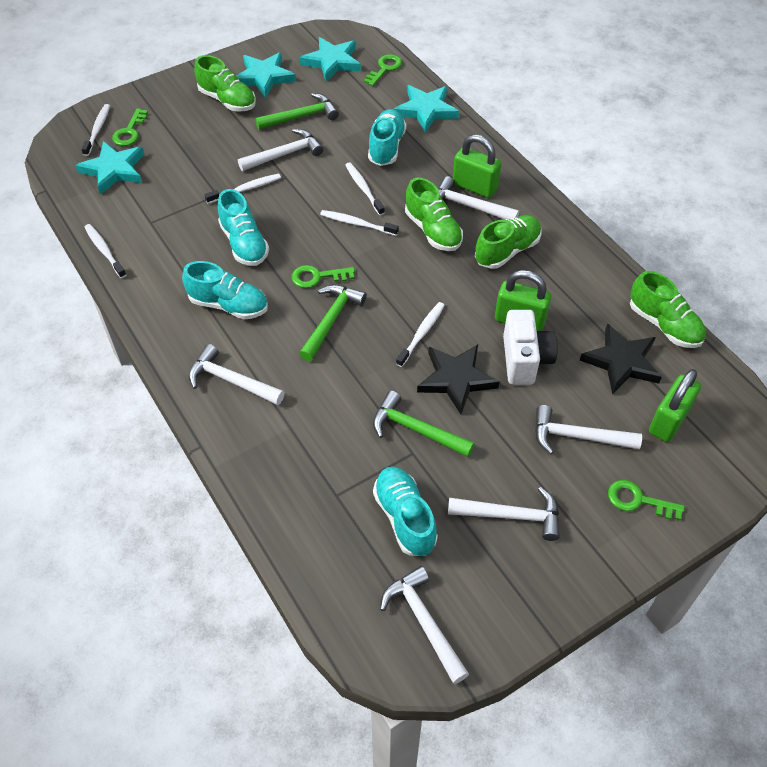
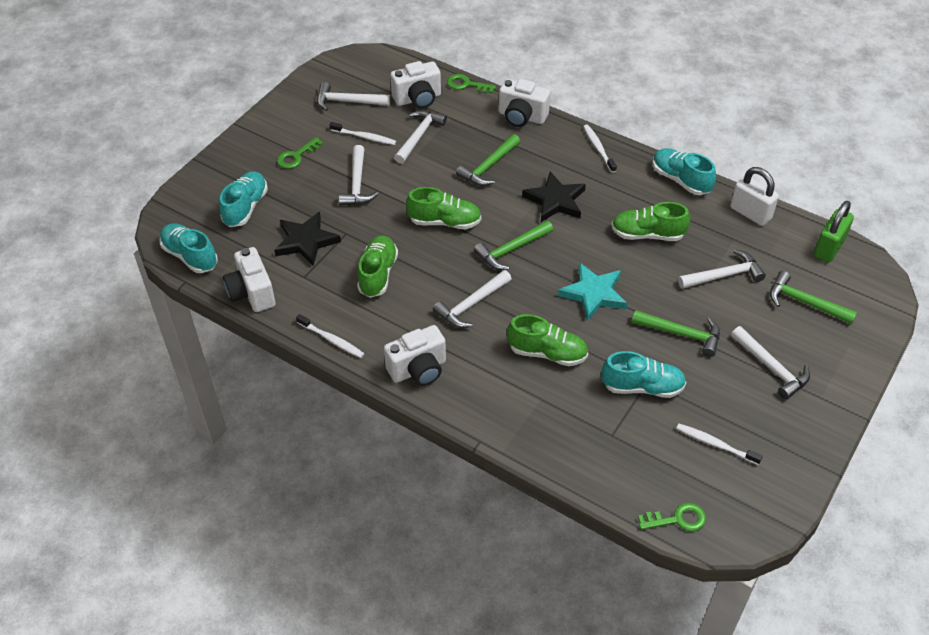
green hammer: 3 -> 4
green key: 4 -> 3
green padlock: 3 -> 1
turquoise star: 4 -> 1
white camera: 1 -> 4
white padlock: 0 -> 1
white toothbrush: 6 -> 4

